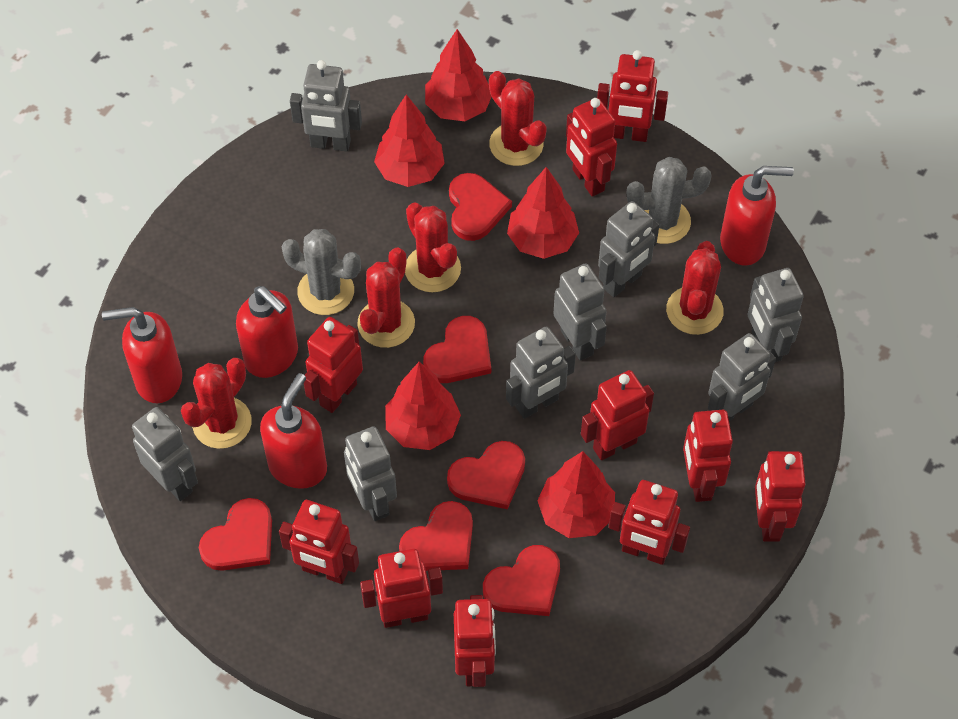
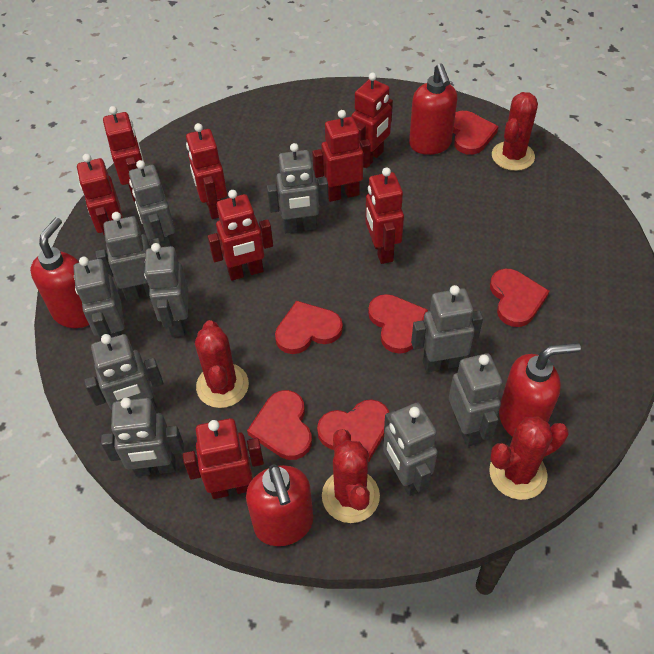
grey cactus: 2 -> 0
grey robot: 8 -> 10
red cactus: 5 -> 4
red robot: 10 -> 8
red tree: 5 -> 0

